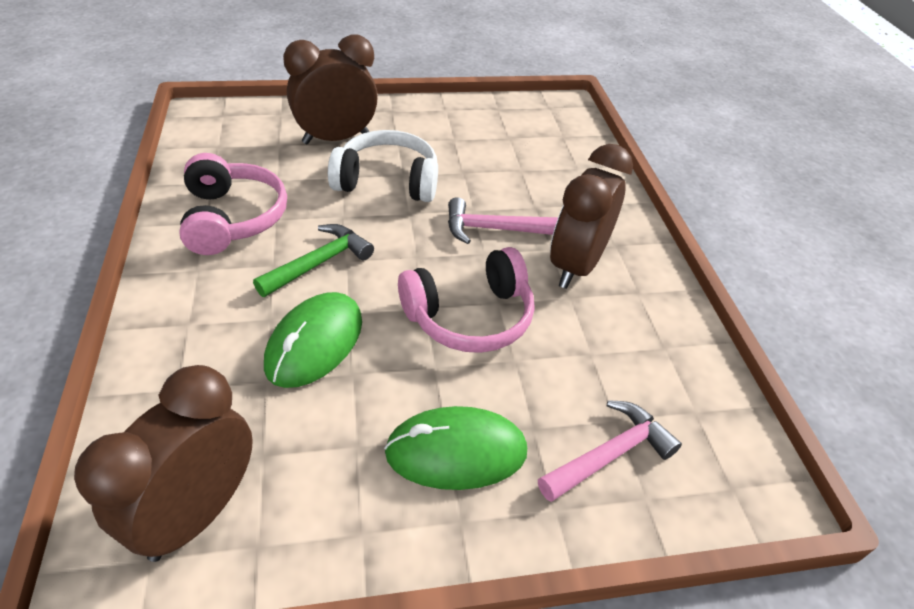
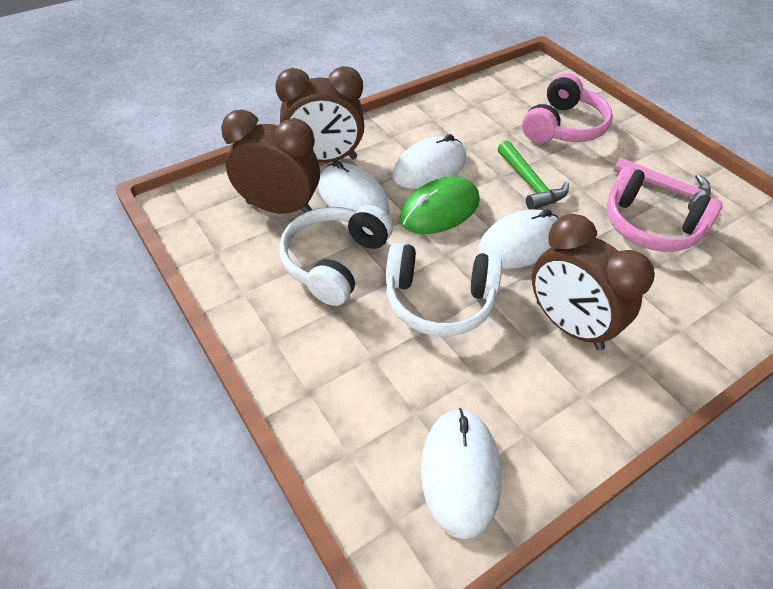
green mouse: 2 -> 1
pink hammer: 2 -> 1
white headphones: 1 -> 2
white mouse: 0 -> 4

